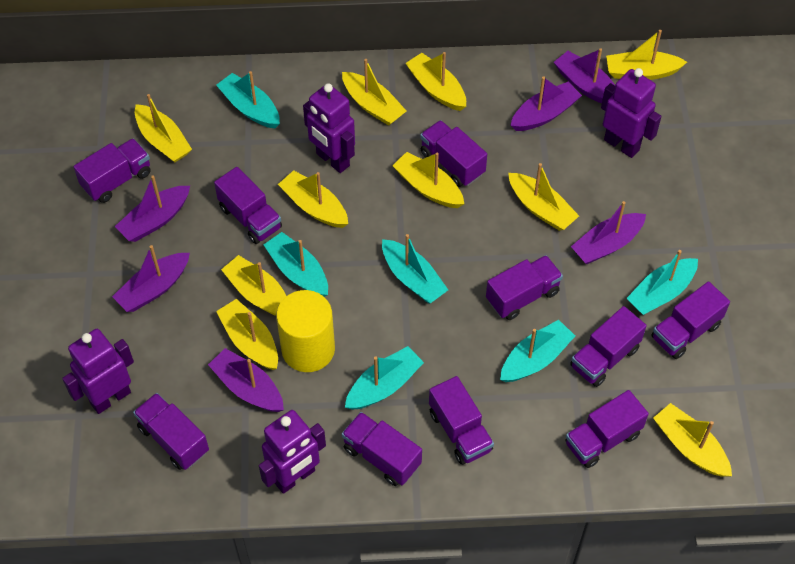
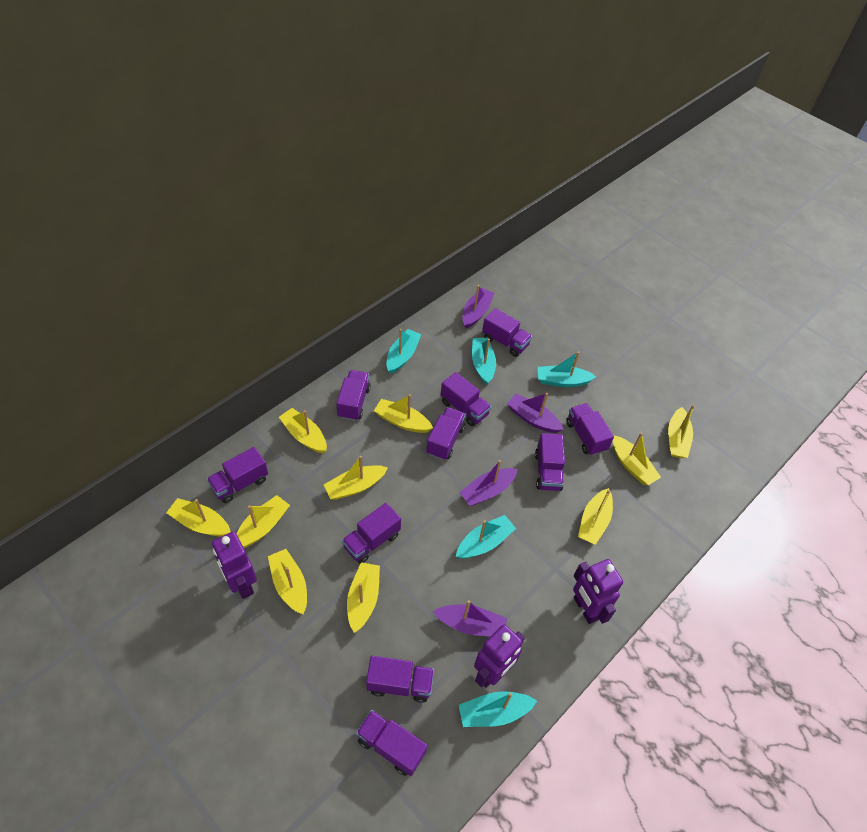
purple boat: 6 -> 4
purple robot: 4 -> 3
turquoise boat: 6 -> 5
yellow cylinder: 1 -> 0

